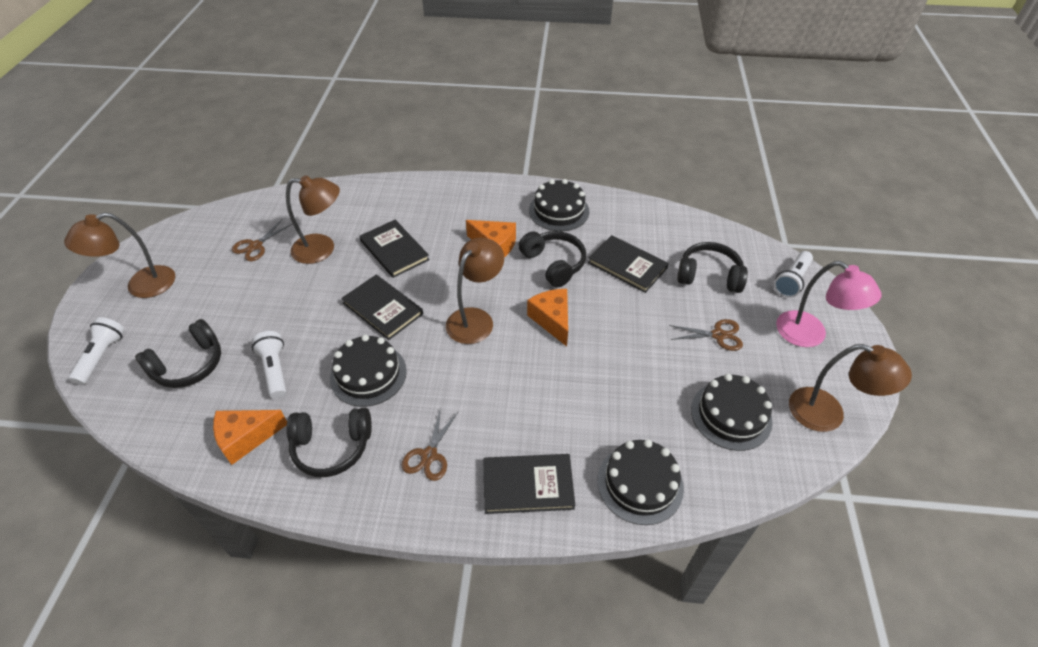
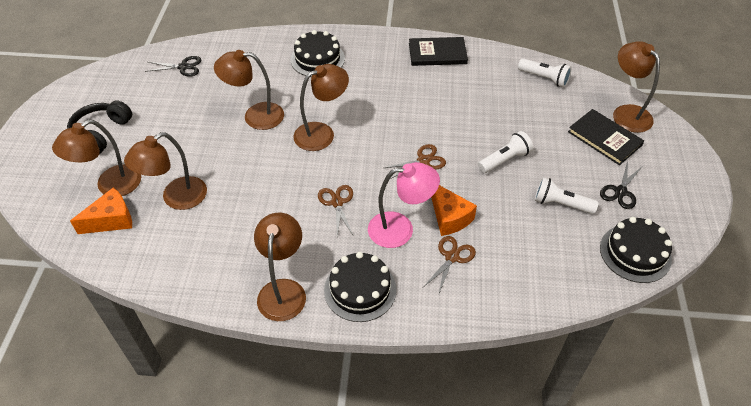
black book: 4 -> 2
black cake: 4 -> 3
black headphones: 4 -> 1
black scissors: 0 -> 2
brown lamp: 4 -> 6
orange cheese: 3 -> 2

